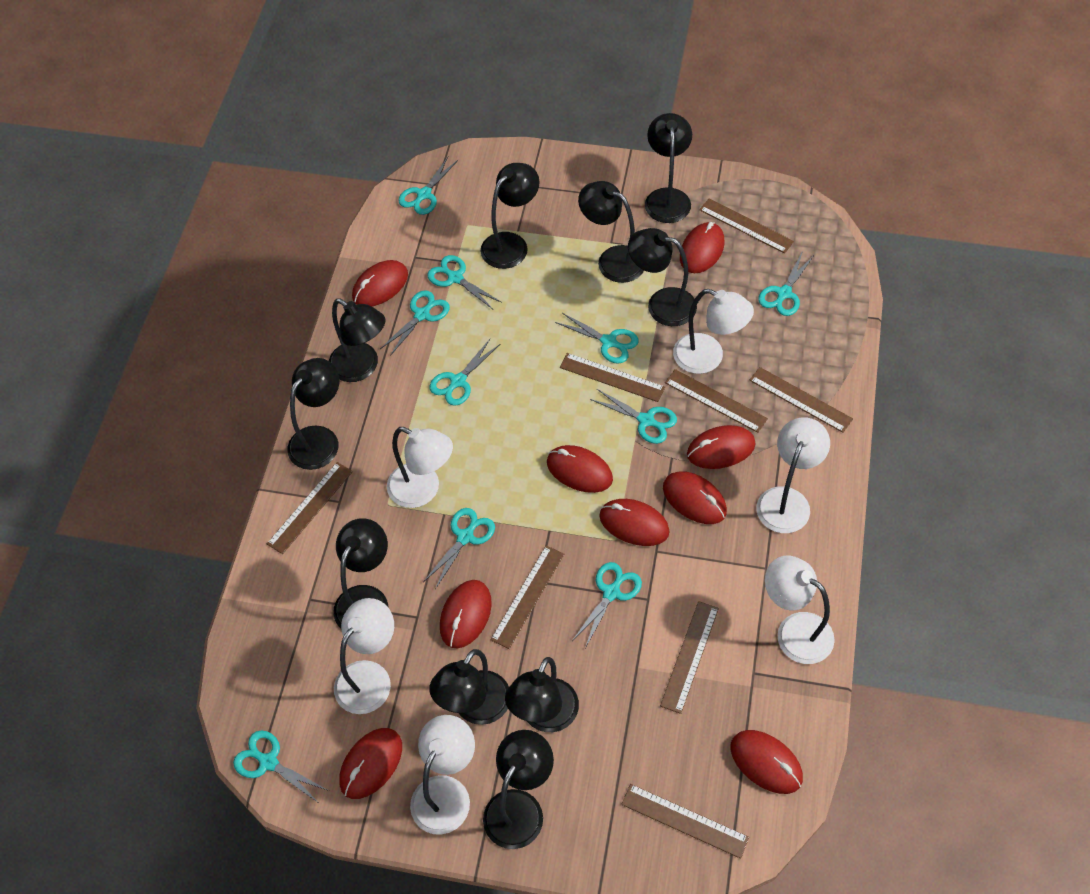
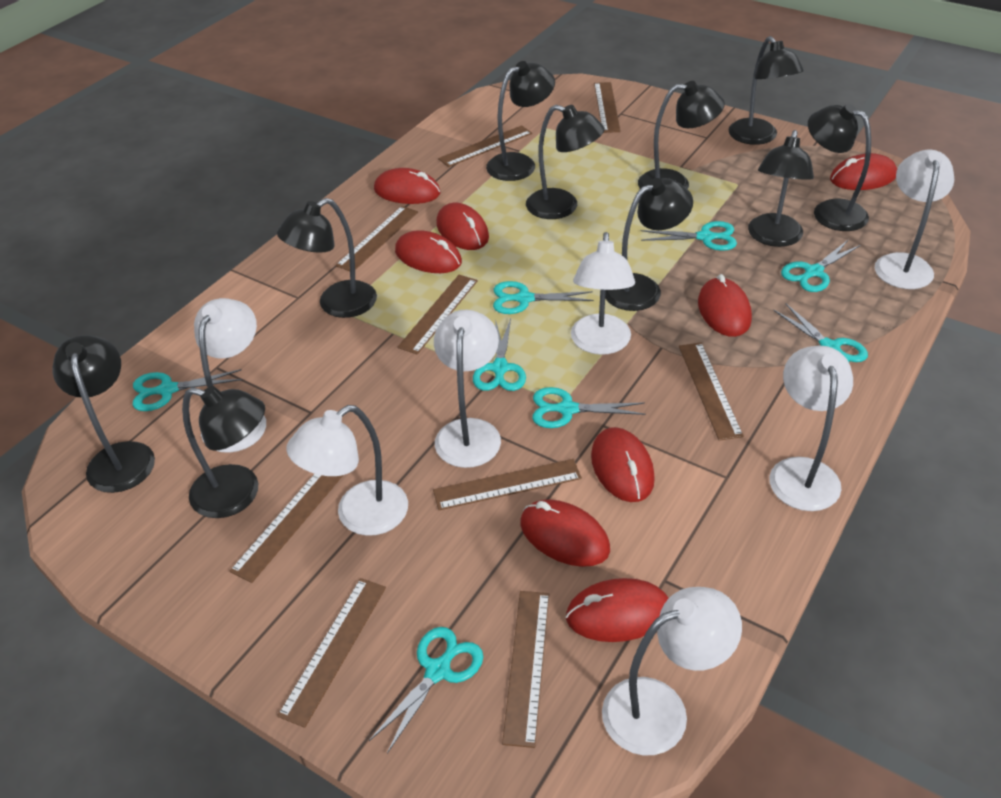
brown ruler: 8 -> 9
red mouse: 9 -> 8
turquoise scissors: 10 -> 8
white lamp: 6 -> 7

